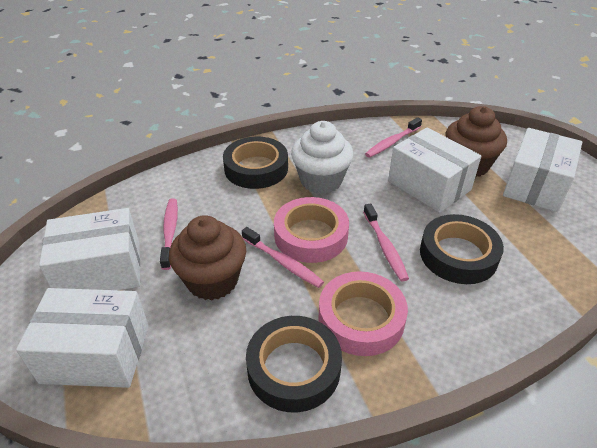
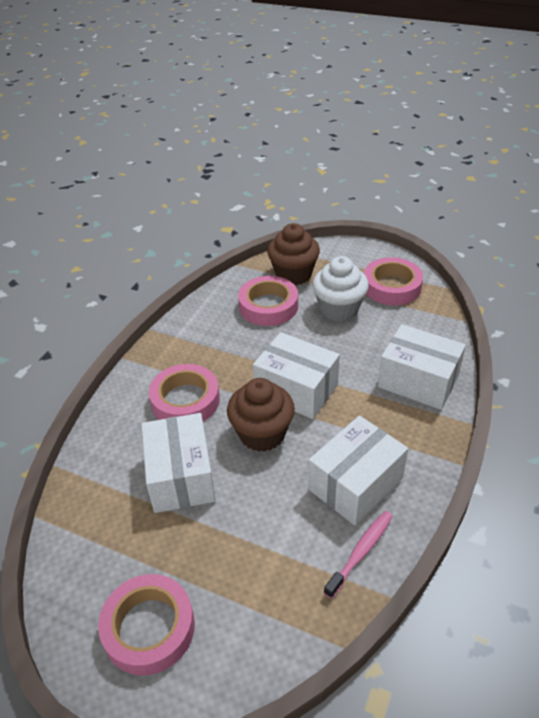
black tape: 3 -> 0
pink tape: 2 -> 4
pink toothbrush: 4 -> 1

